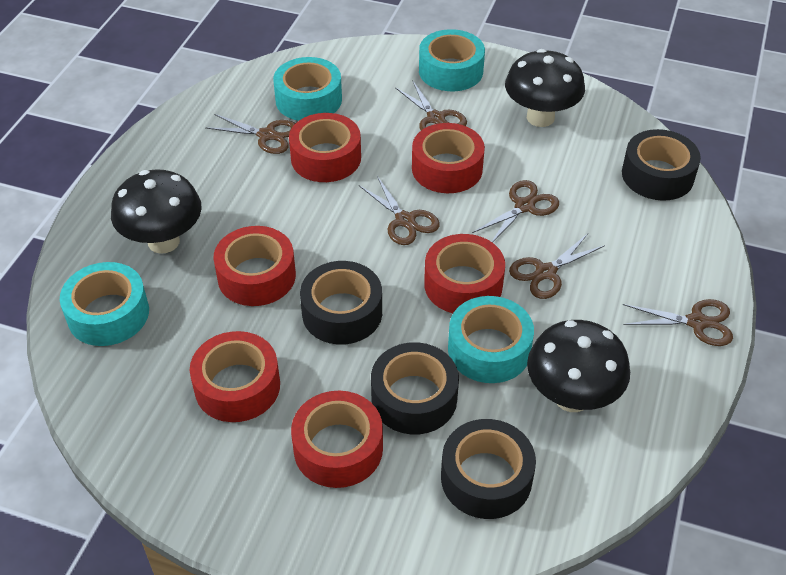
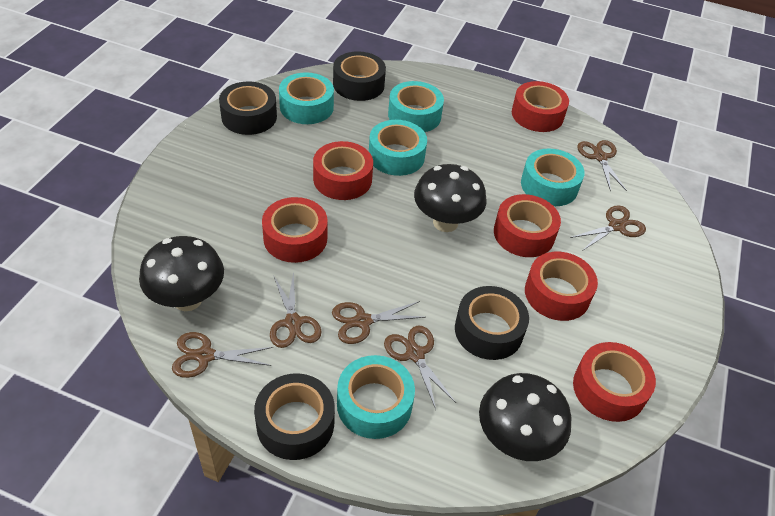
turquoise tape: 4 -> 5

